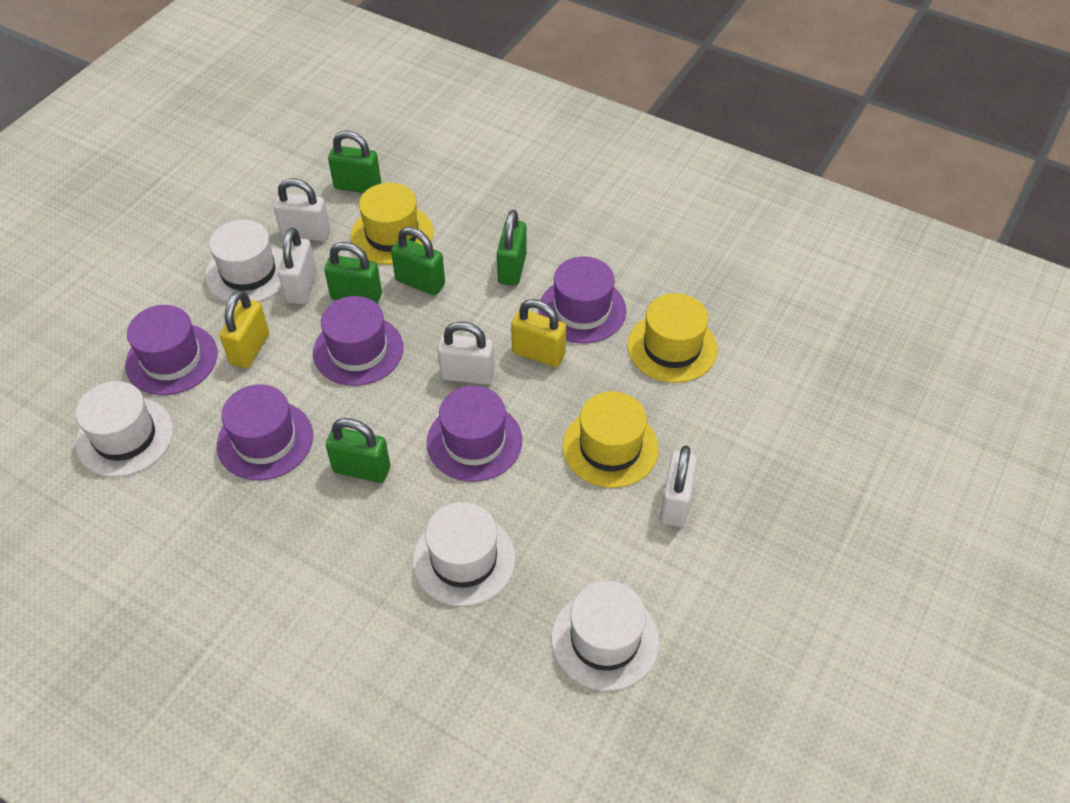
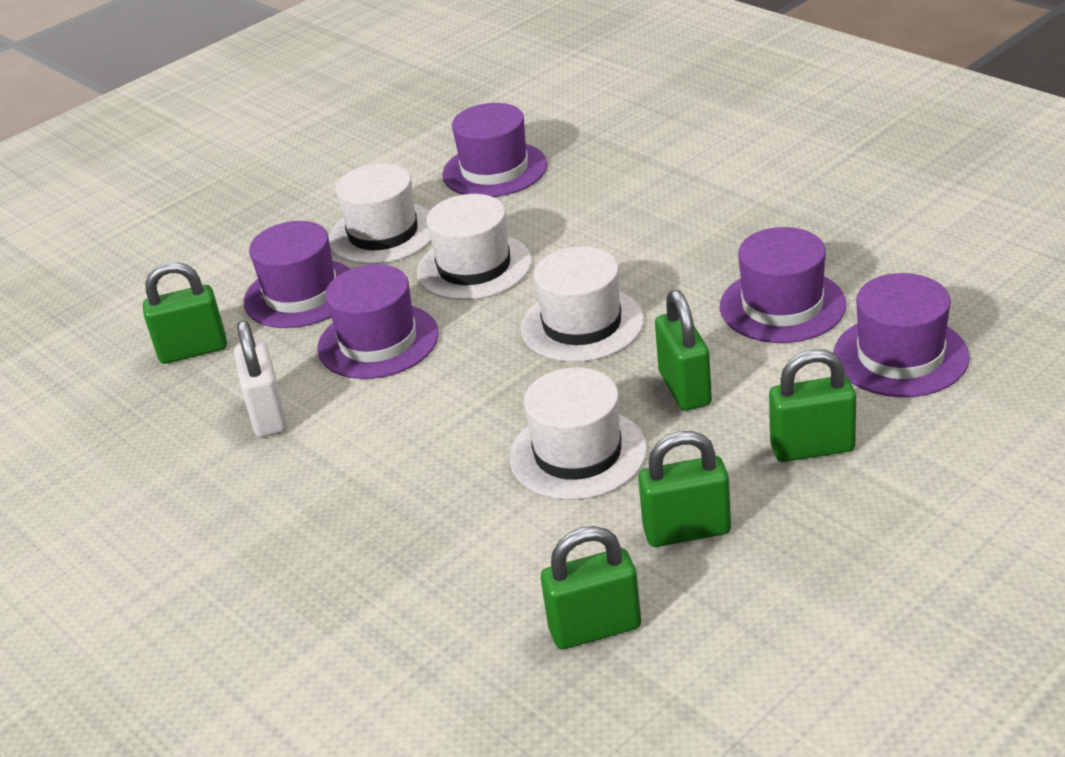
white padlock: 4 -> 1
yellow hat: 3 -> 0
yellow padlock: 2 -> 0

